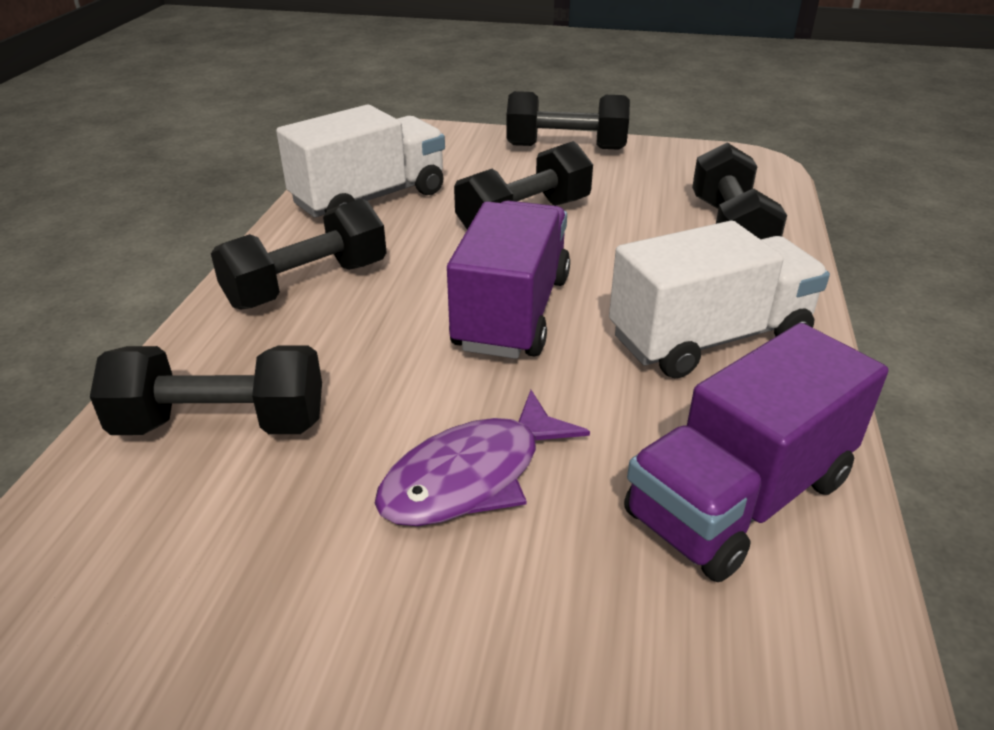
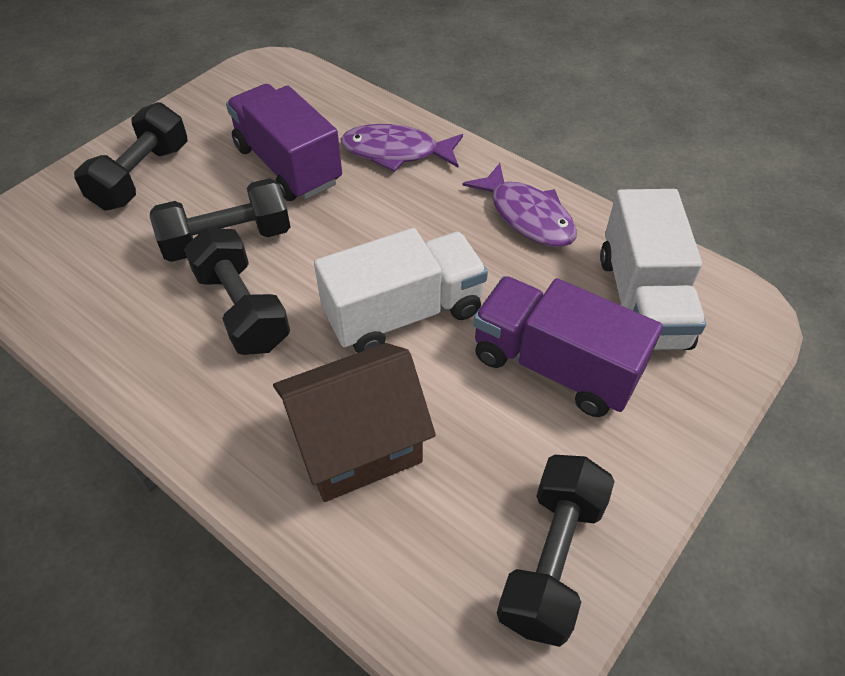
black dumbbell: 5 -> 4
brown house: 0 -> 1
purple fish: 1 -> 2

